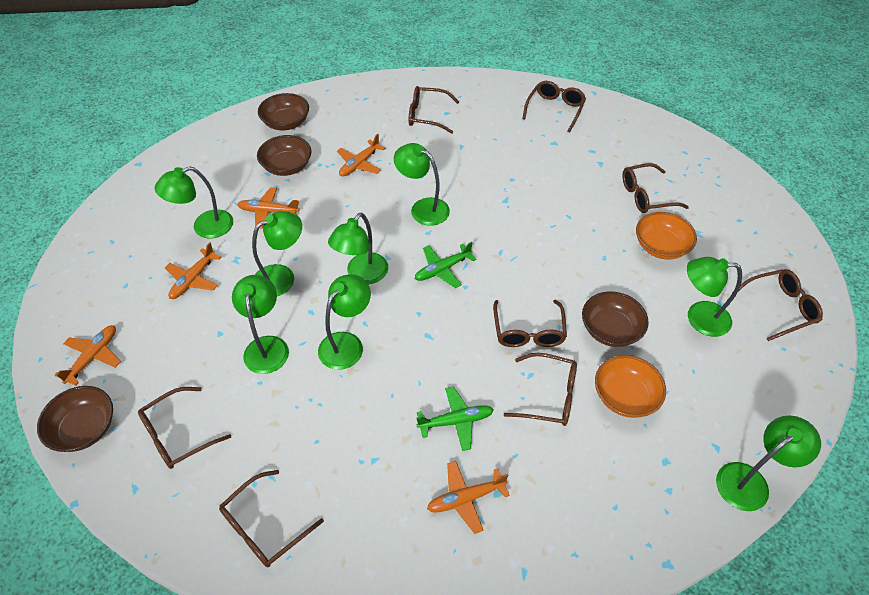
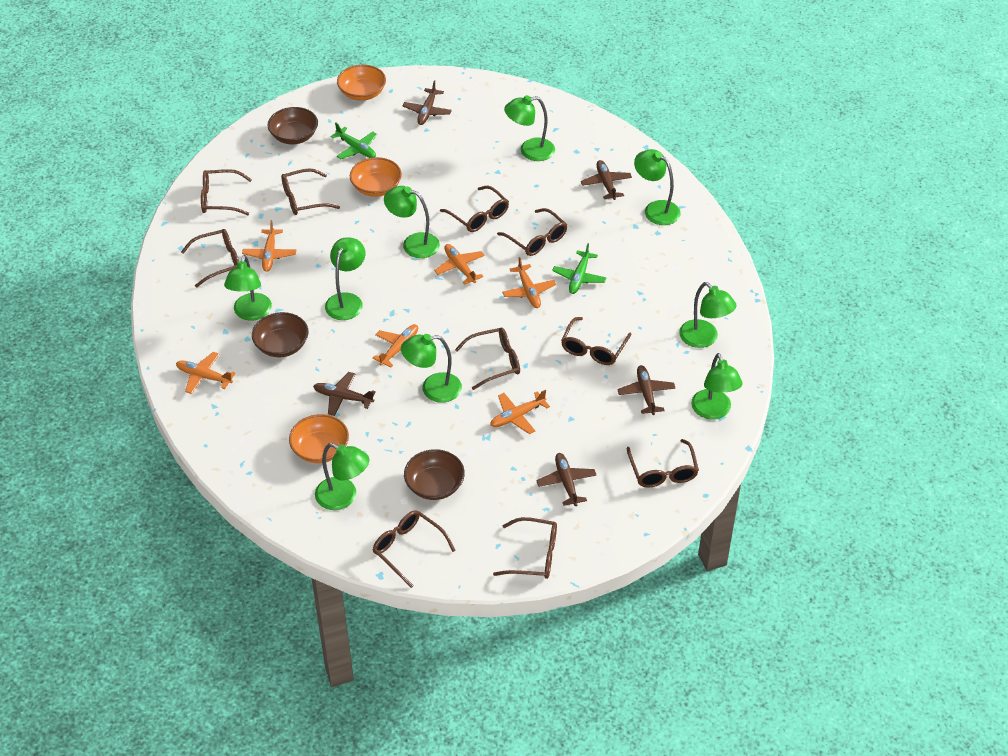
brown bowl: 4 -> 3
brown glasses: 8 -> 10
brown plane: 0 -> 5
green lamp: 8 -> 9
orange bowl: 2 -> 3
orange plane: 5 -> 6

